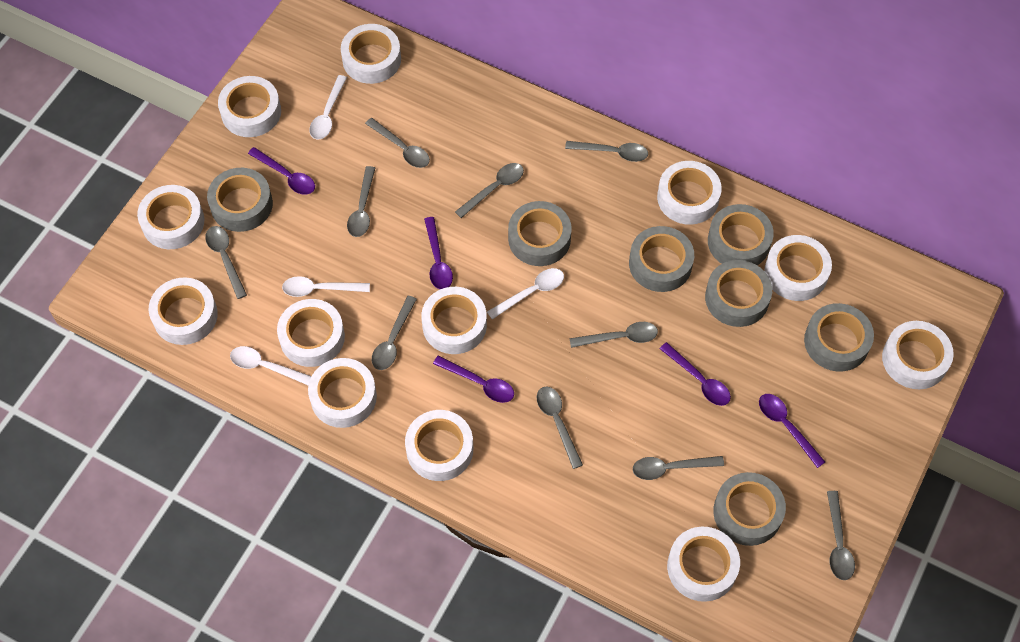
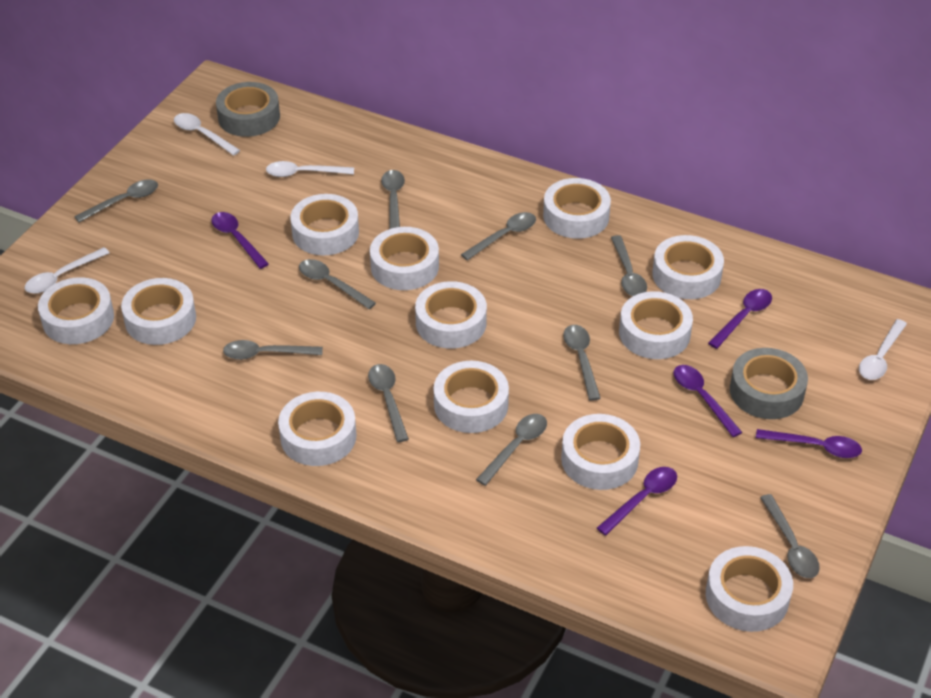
grey tape: 7 -> 2

